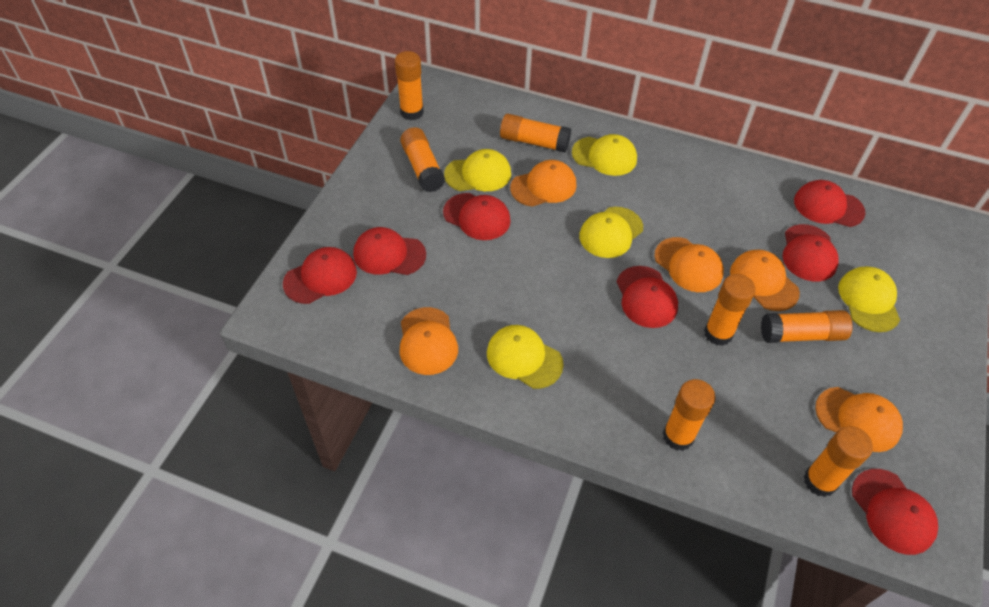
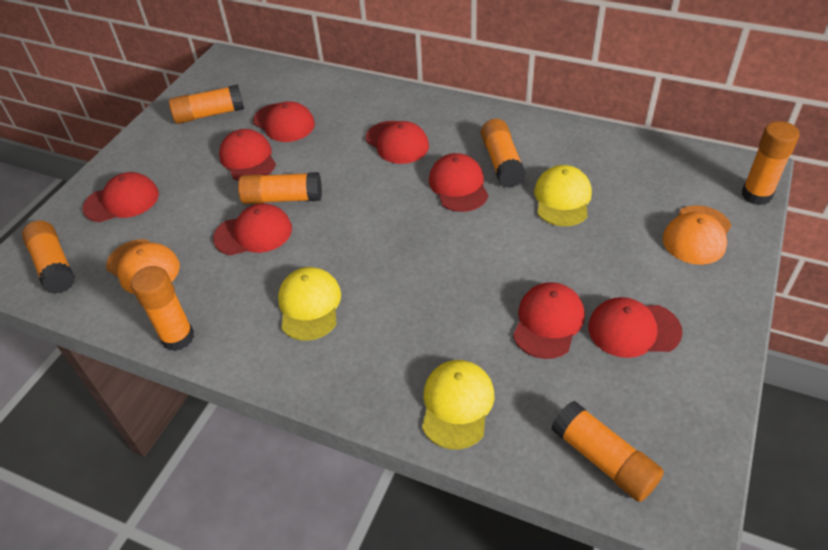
orange cap: 5 -> 2
red cap: 7 -> 8
yellow cap: 5 -> 3

